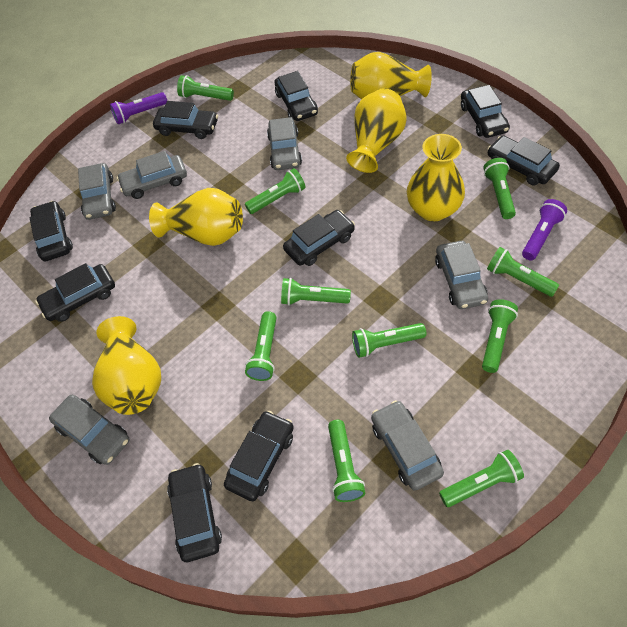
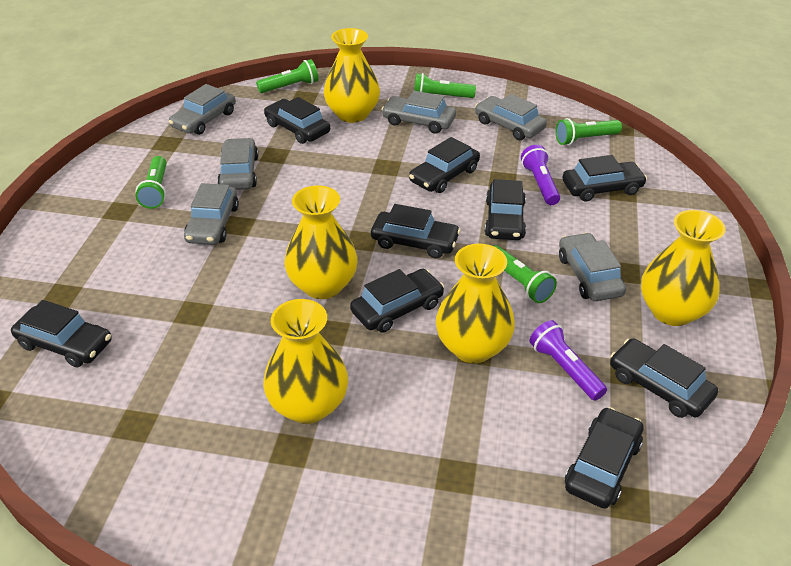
green flashlight: 10 -> 5

